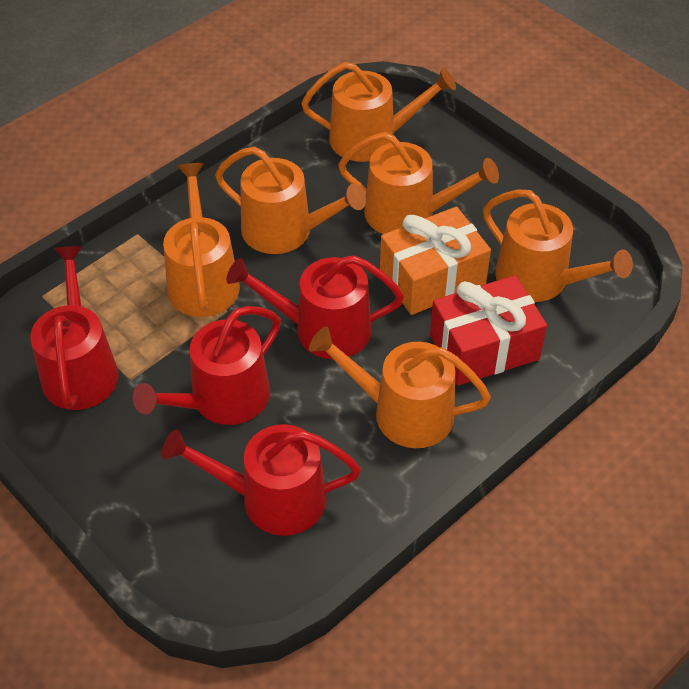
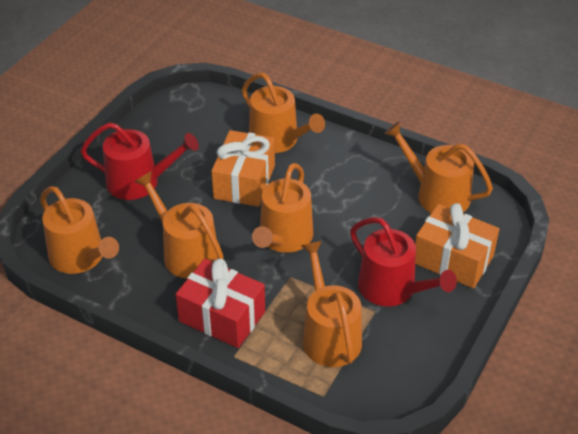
orange gift: 1 -> 2
red watering can: 4 -> 2

